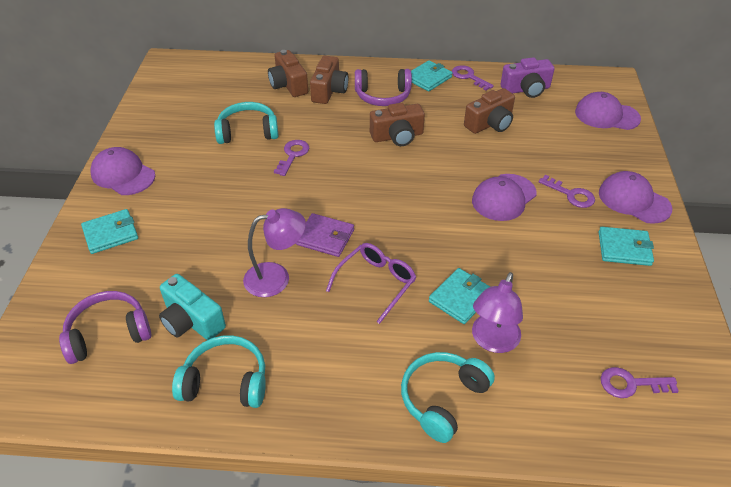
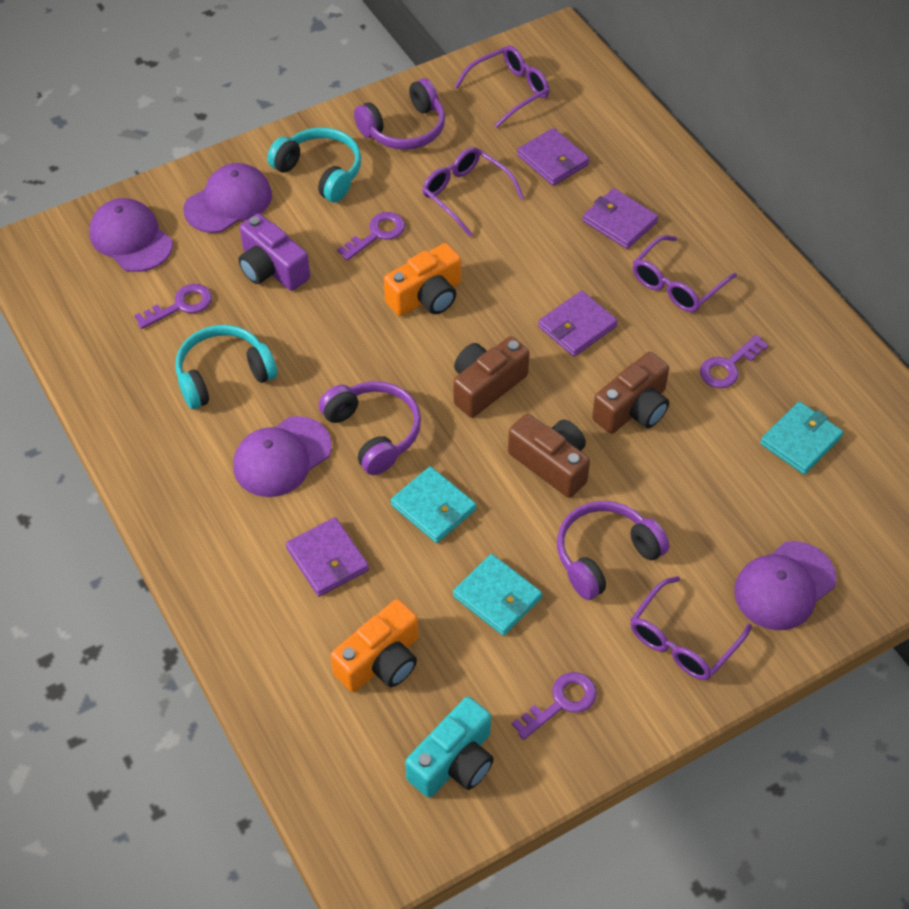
brown camera: 4 -> 3
orange camera: 0 -> 2
purple glasses: 1 -> 4
purple headphones: 2 -> 3
purple lamp: 2 -> 0
purple wallet: 1 -> 4
turquoise headphones: 3 -> 2
turquoise wallet: 4 -> 3

